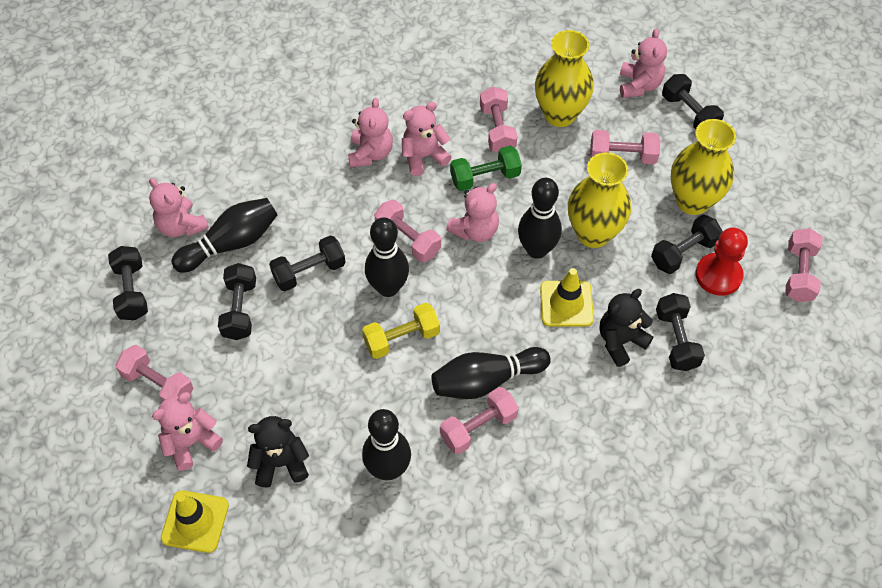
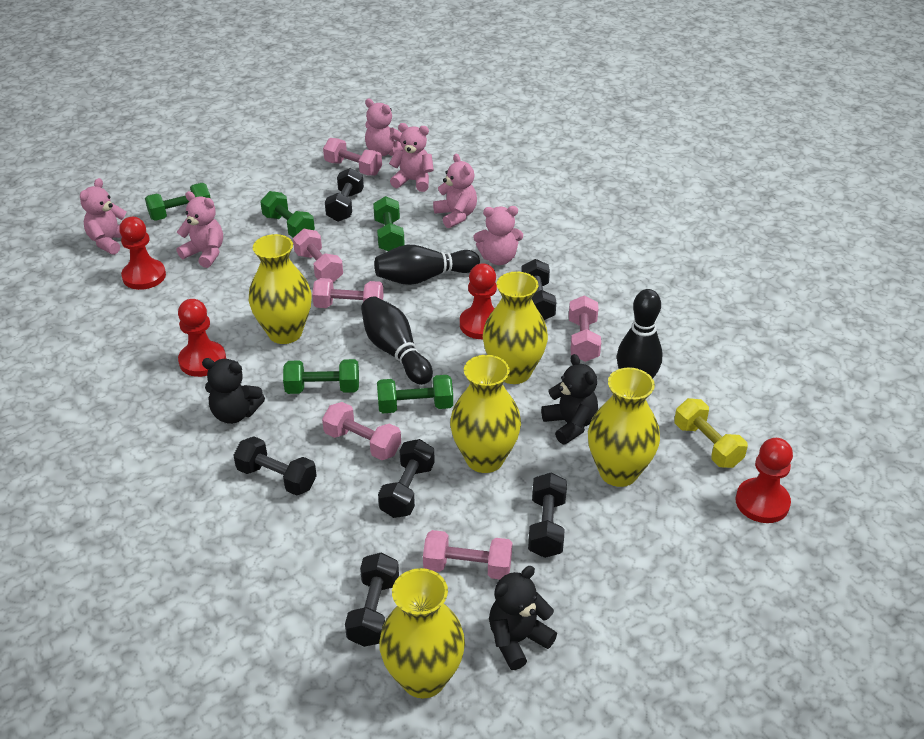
black bowling pin: 5 -> 3
black teddy bear: 2 -> 3
green dumbbell: 1 -> 5
red pawn: 1 -> 4
yellow traffic cone: 2 -> 0
yellow vase: 3 -> 5

